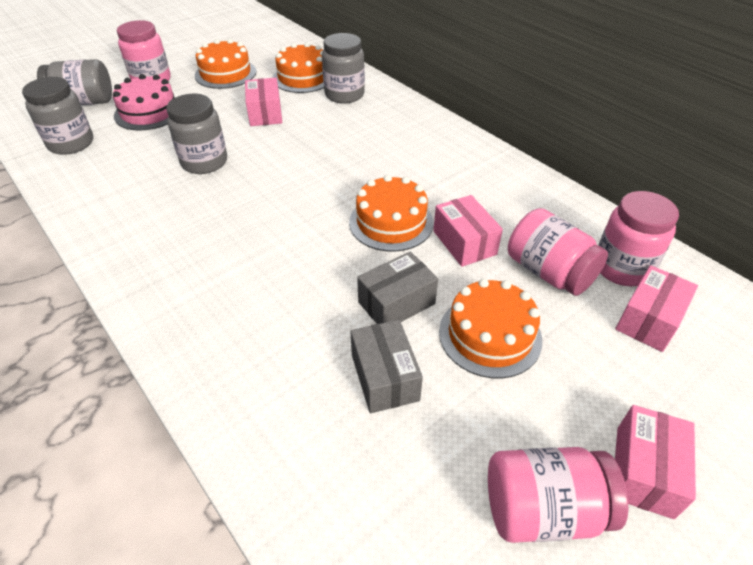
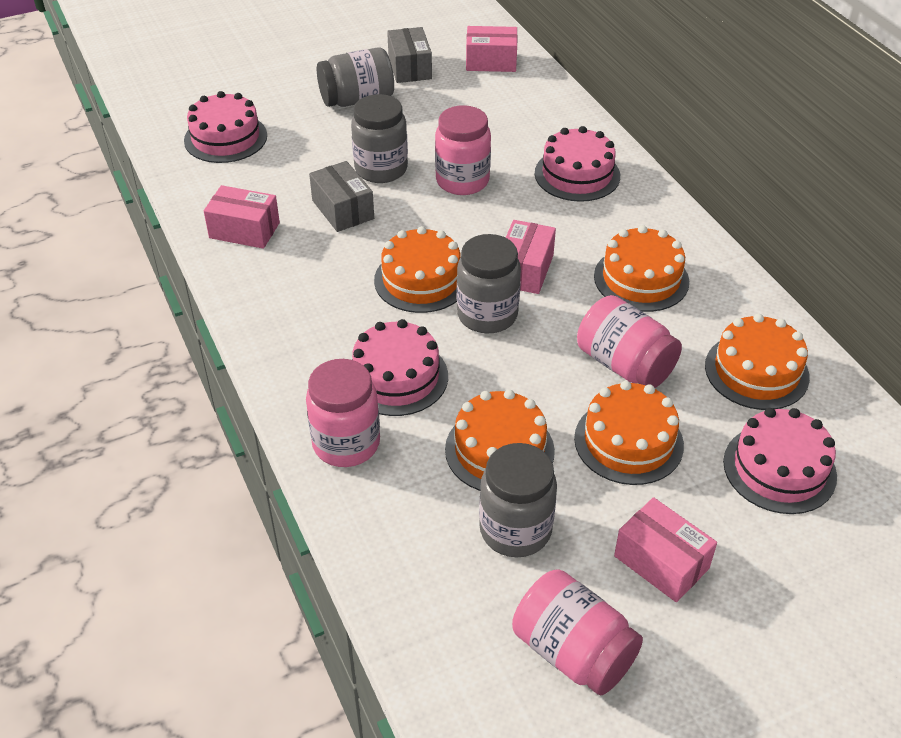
orange cake: 4 -> 5
pink cake: 1 -> 4

